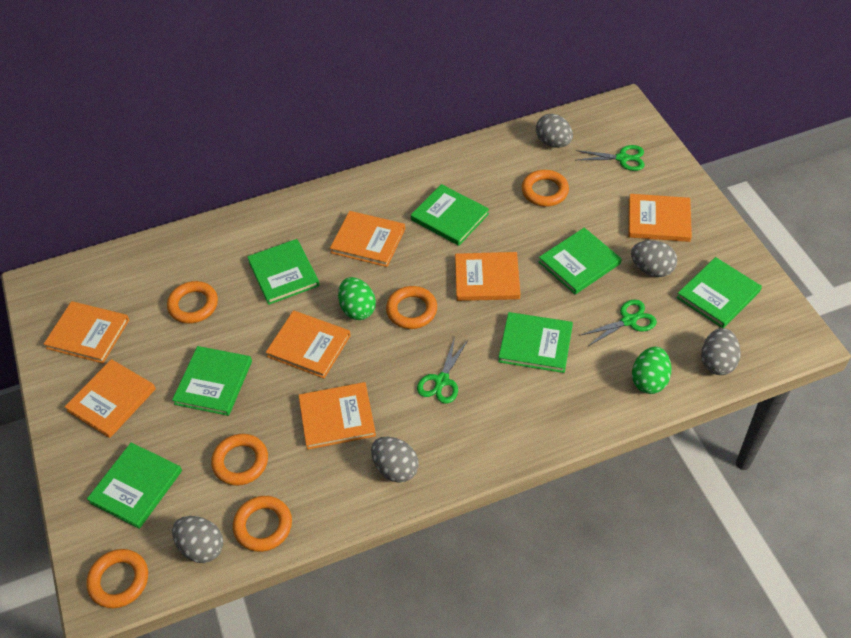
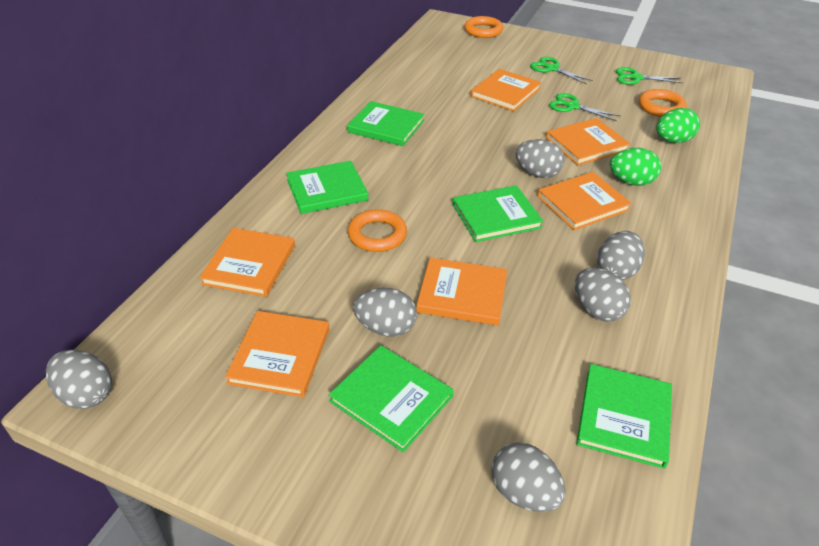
green book: 7 -> 5
grey egg: 5 -> 6
orange book: 7 -> 6
orange ring: 6 -> 3

